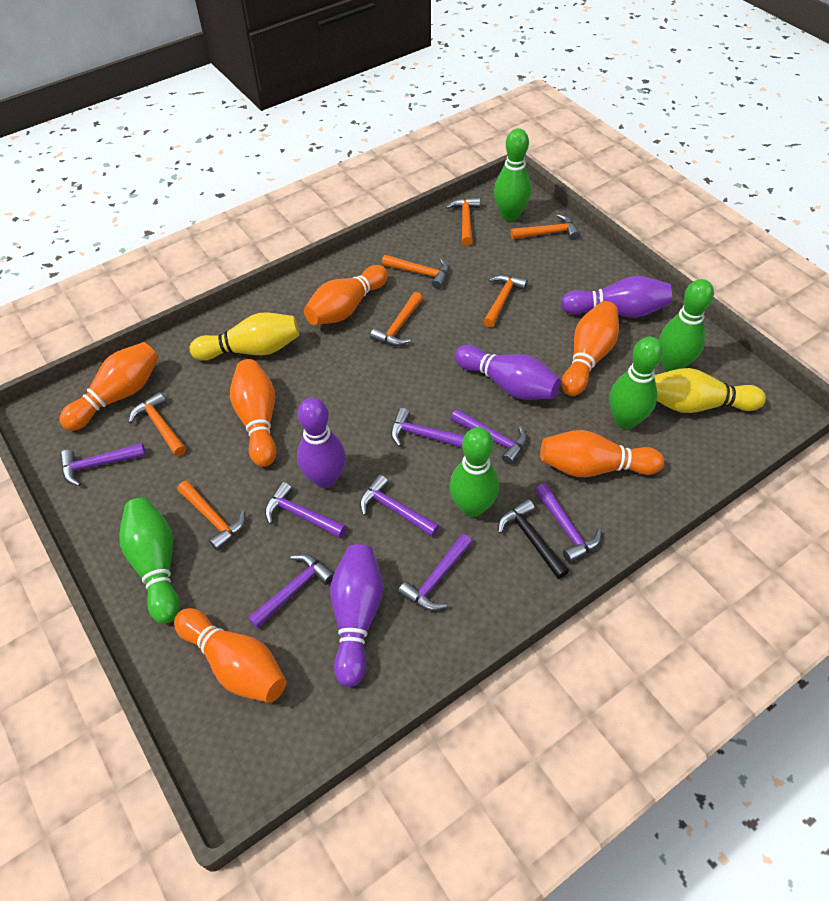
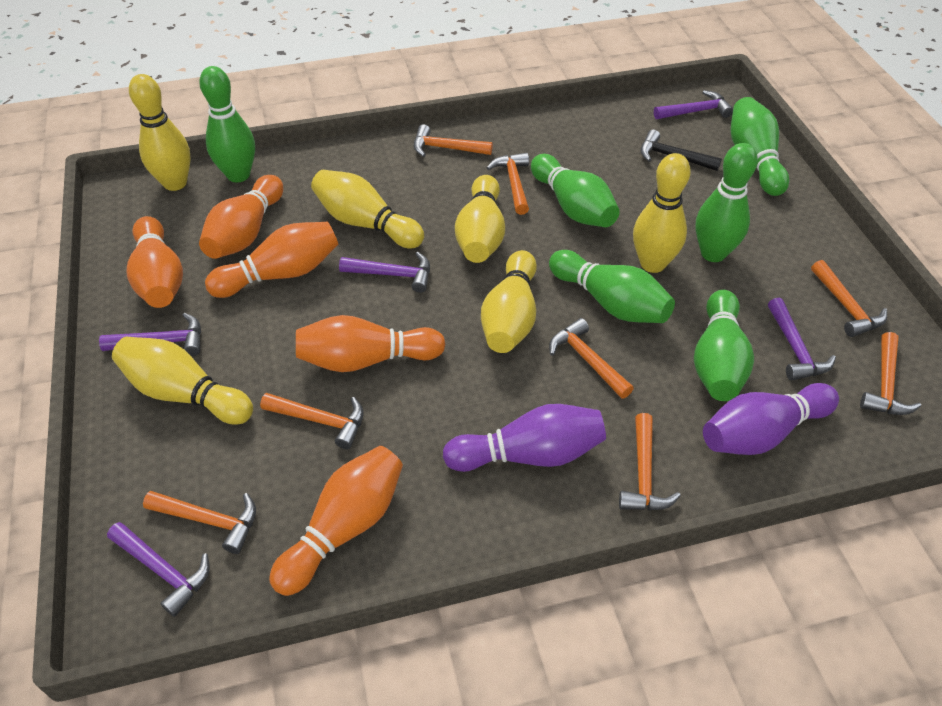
green bowling pin: 5 -> 6
orange bowling pin: 6 -> 5
orange hammer: 7 -> 8
purple bowling pin: 4 -> 2
purple hammer: 8 -> 5
yellow bowling pin: 2 -> 6

